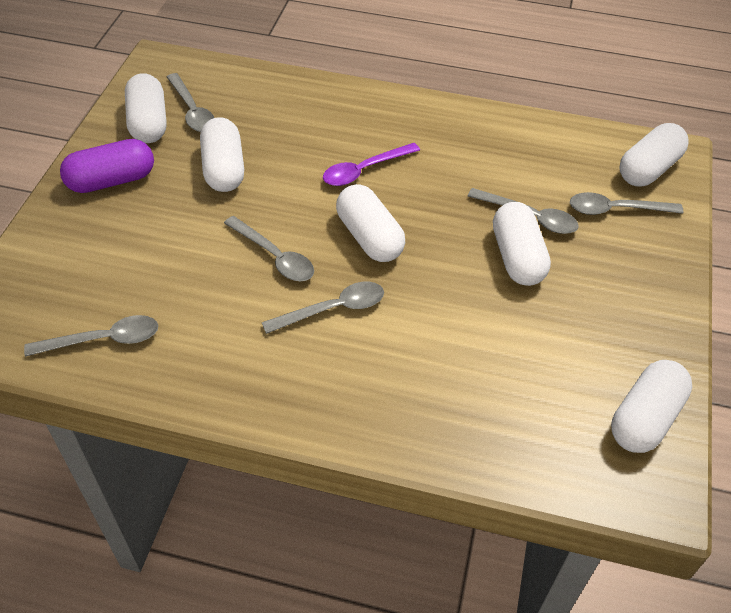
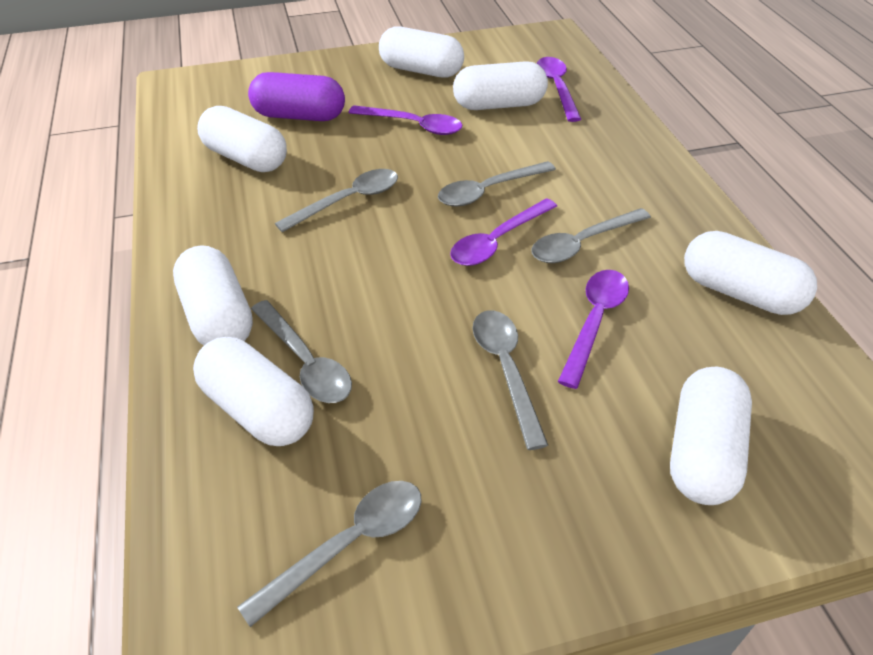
purple spoon: 1 -> 4
white capsule: 6 -> 7

